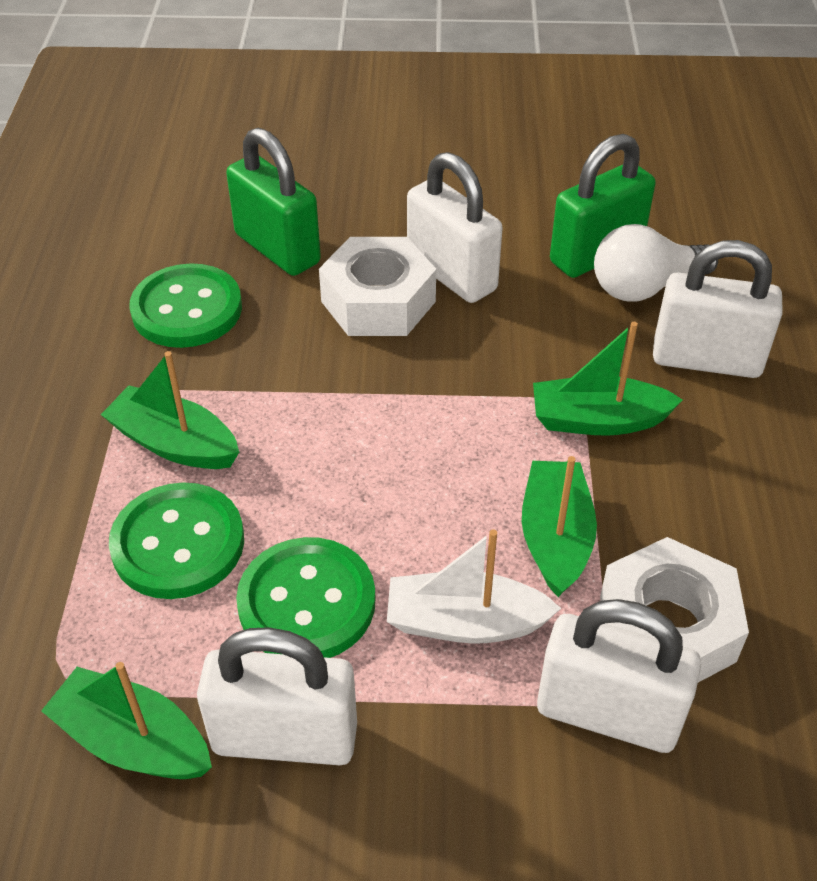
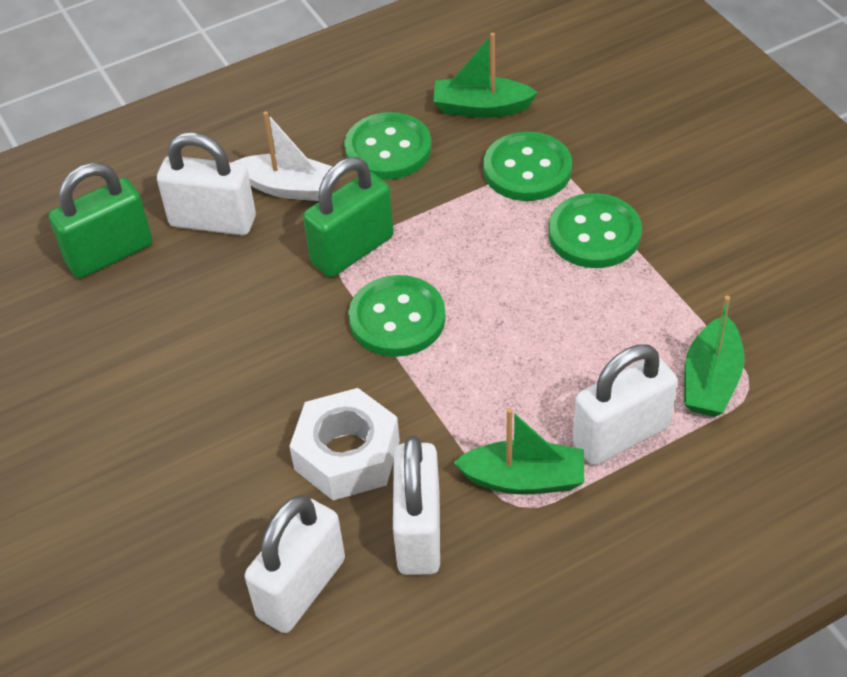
green boat: 4 -> 3
green button: 3 -> 4
white light bulb: 1 -> 0
white nut: 2 -> 1

